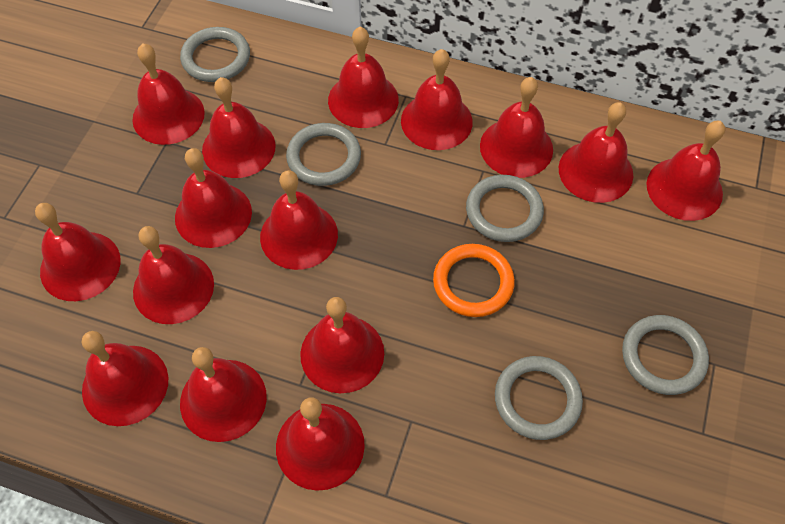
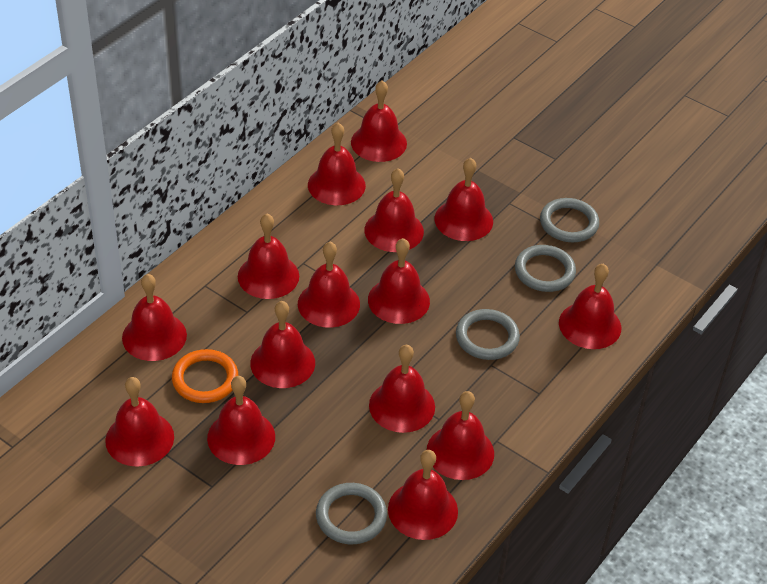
grey ring: 5 -> 4

